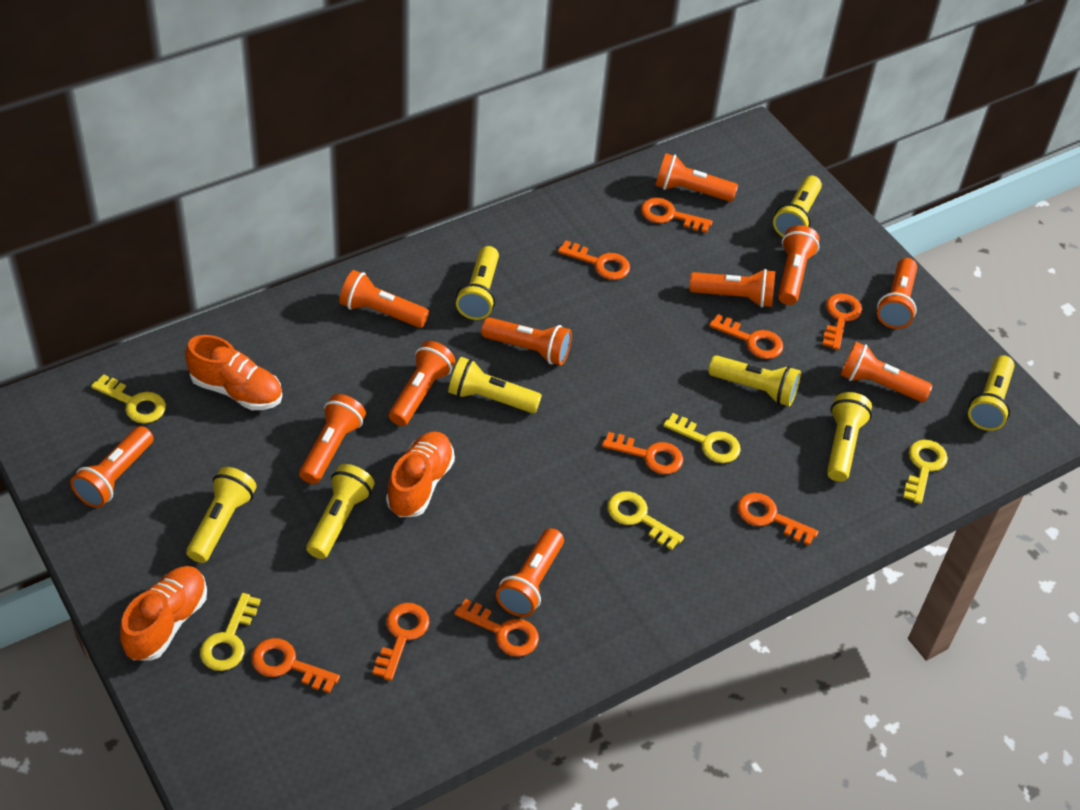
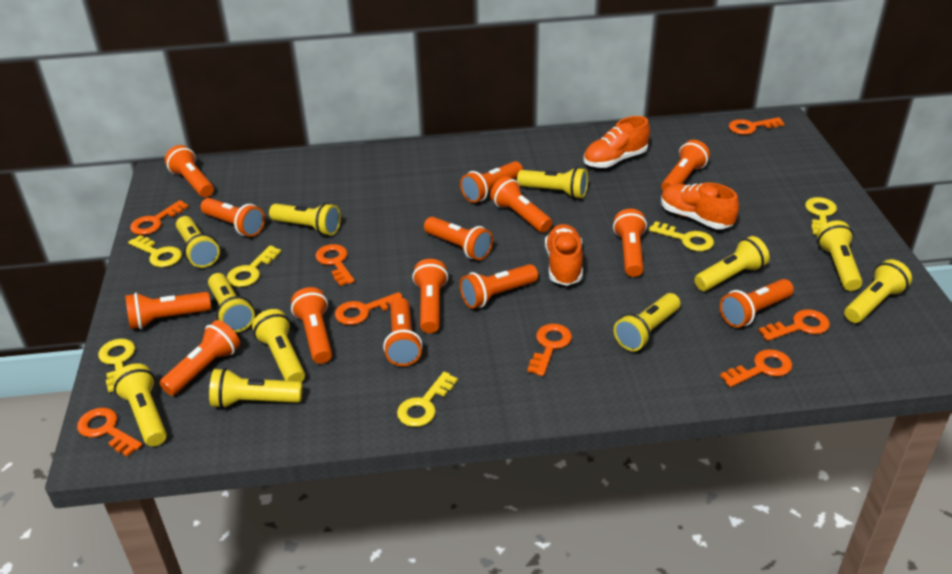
orange flashlight: 11 -> 14
orange key: 9 -> 8
yellow flashlight: 8 -> 11
yellow key: 5 -> 6

